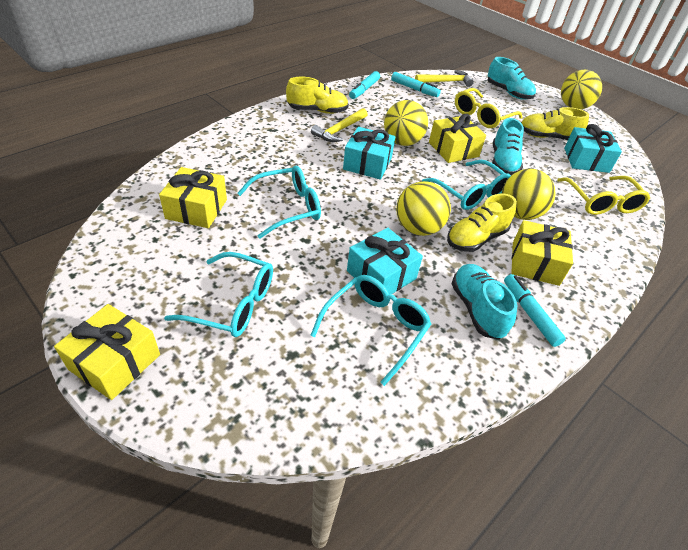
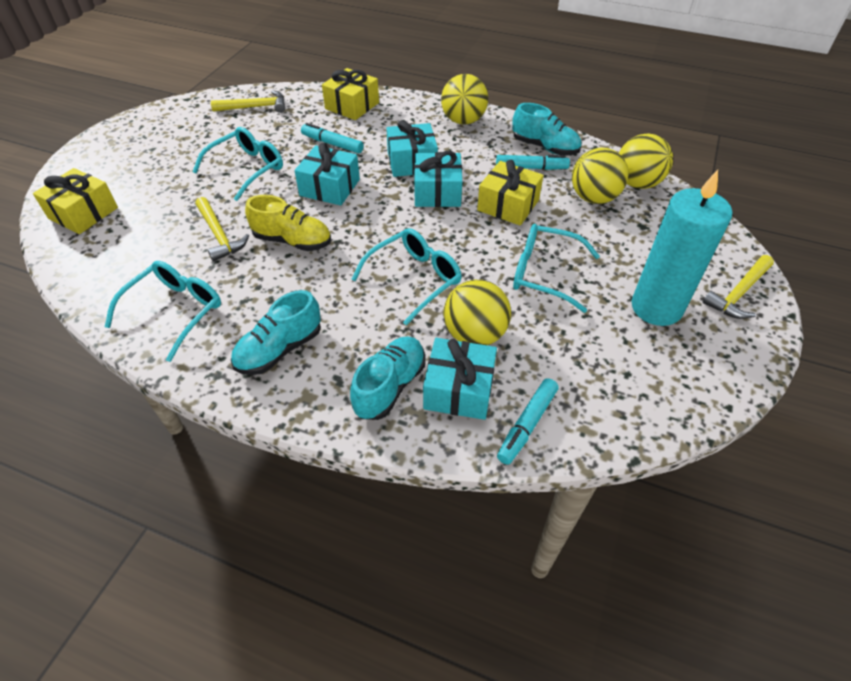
turquoise candle: 0 -> 1
turquoise gift: 3 -> 4
yellow gift: 4 -> 3
yellow glasses: 2 -> 0
yellow hammer: 2 -> 3
yellow shoe: 3 -> 1

